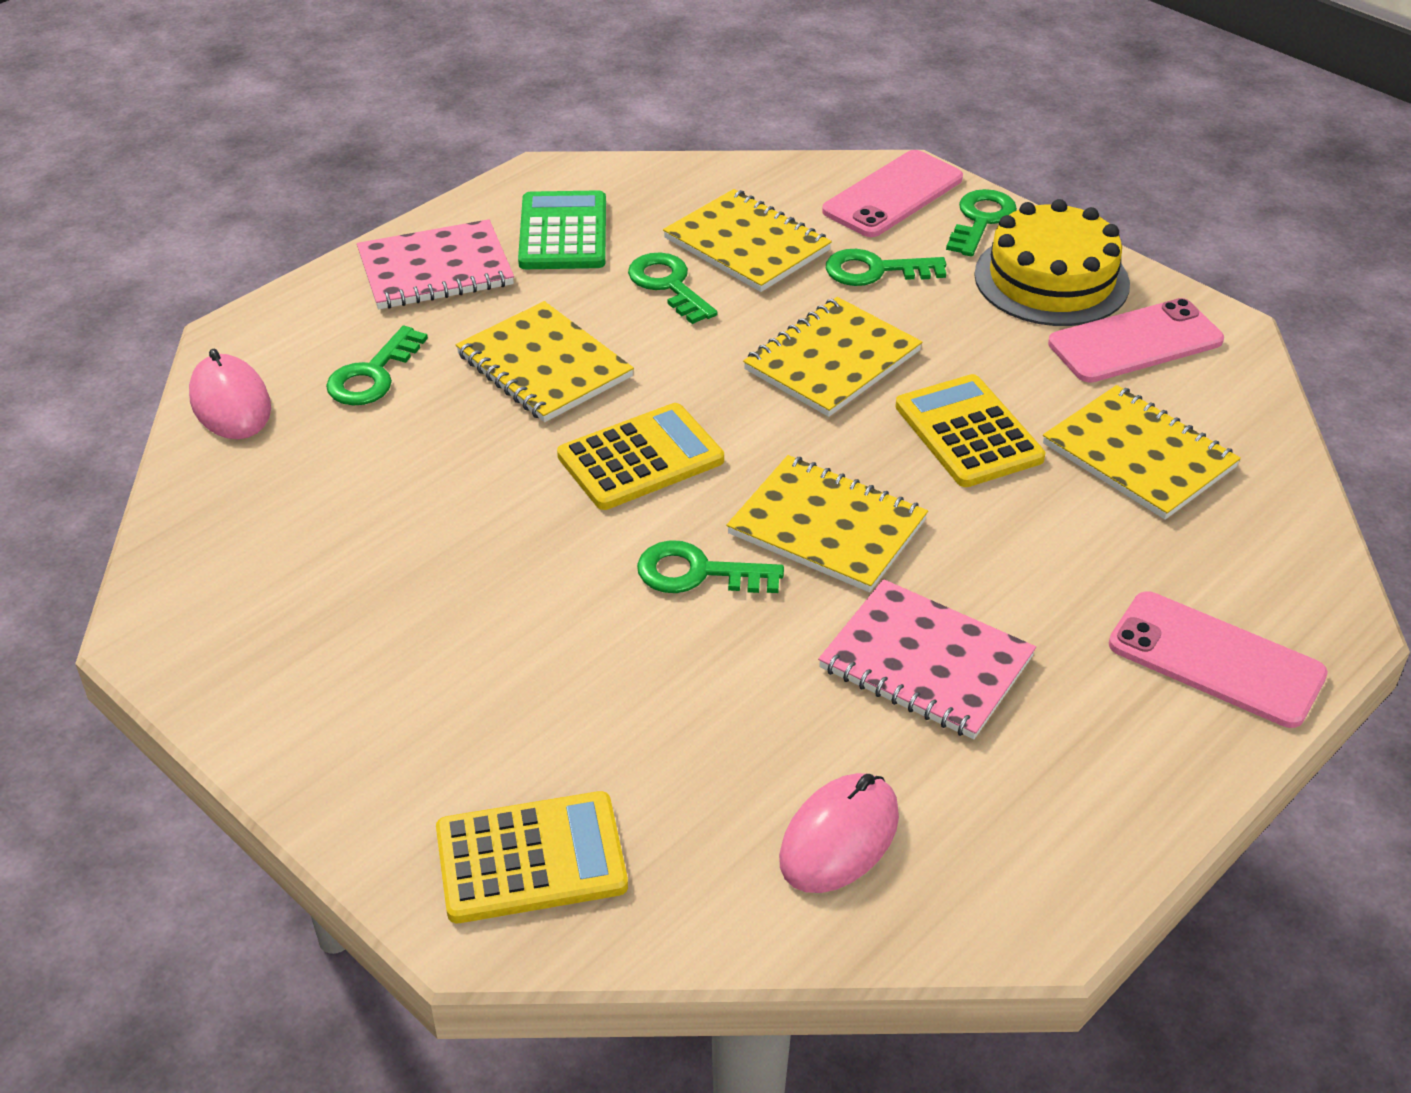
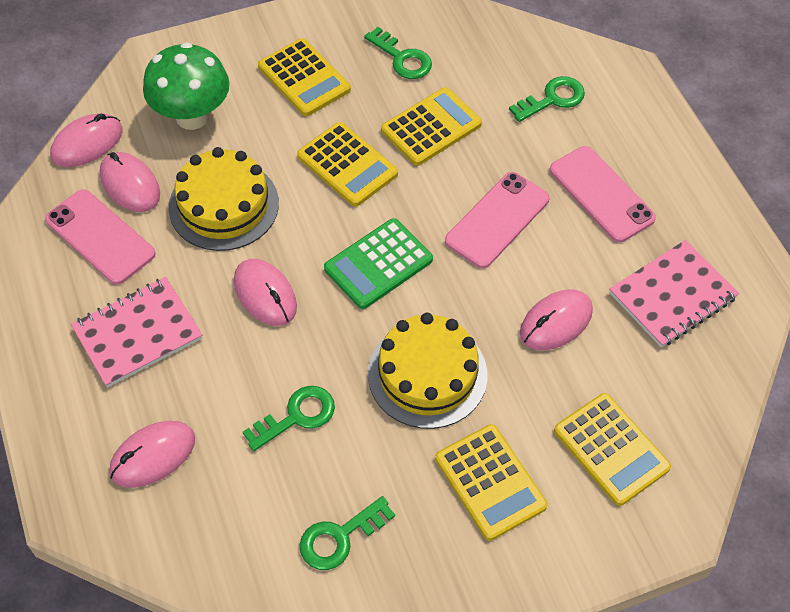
green key: 5 -> 4
green mushroom: 0 -> 1
pink mouse: 2 -> 5
yellow cake: 1 -> 2
yellow calculator: 3 -> 5
yellow notebook: 5 -> 0

